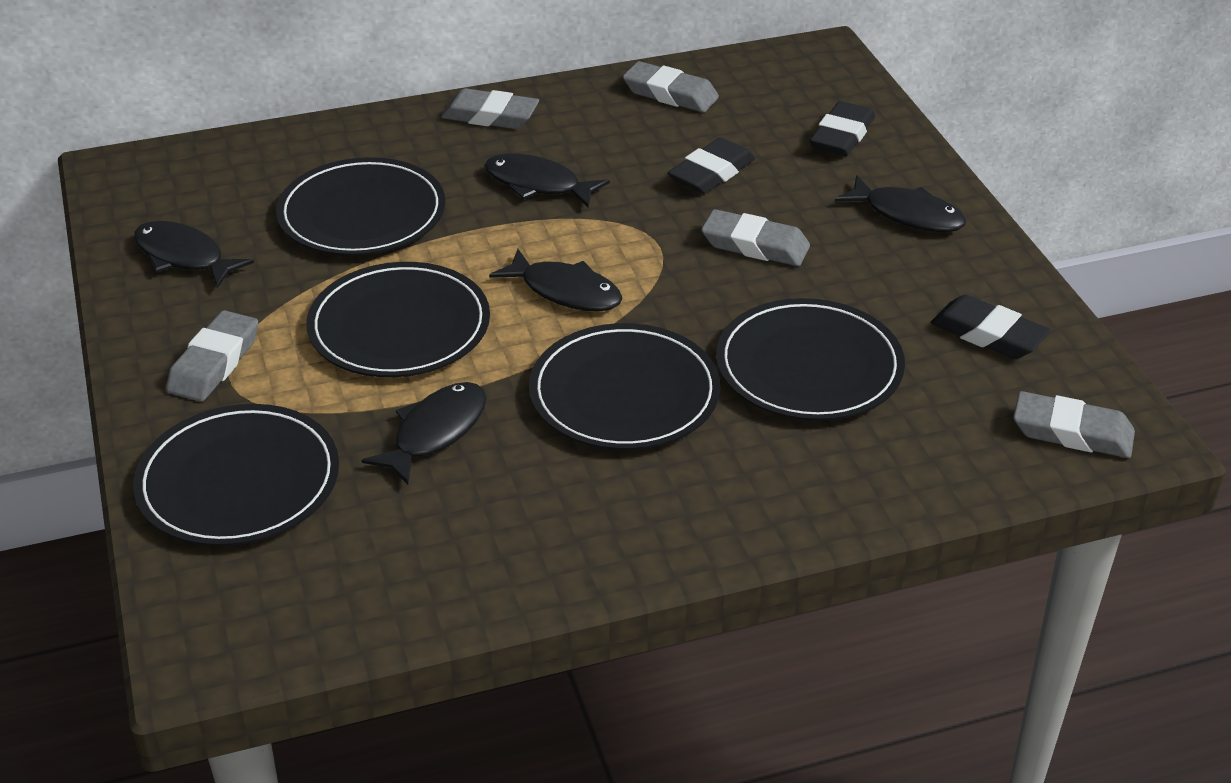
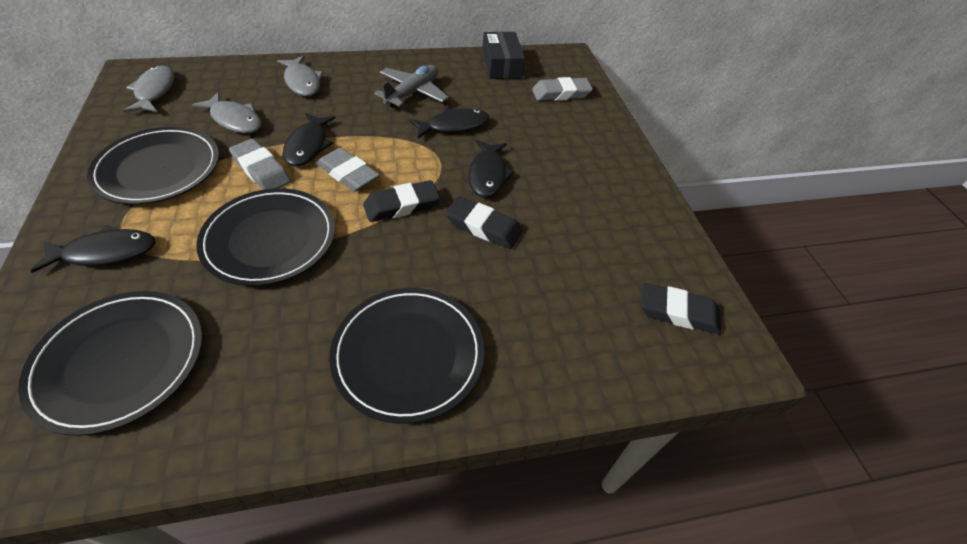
black box: 0 -> 1
black fish: 5 -> 4
black plate: 5 -> 4
grey eraser: 5 -> 3
grey fish: 0 -> 3
grey plane: 0 -> 1

